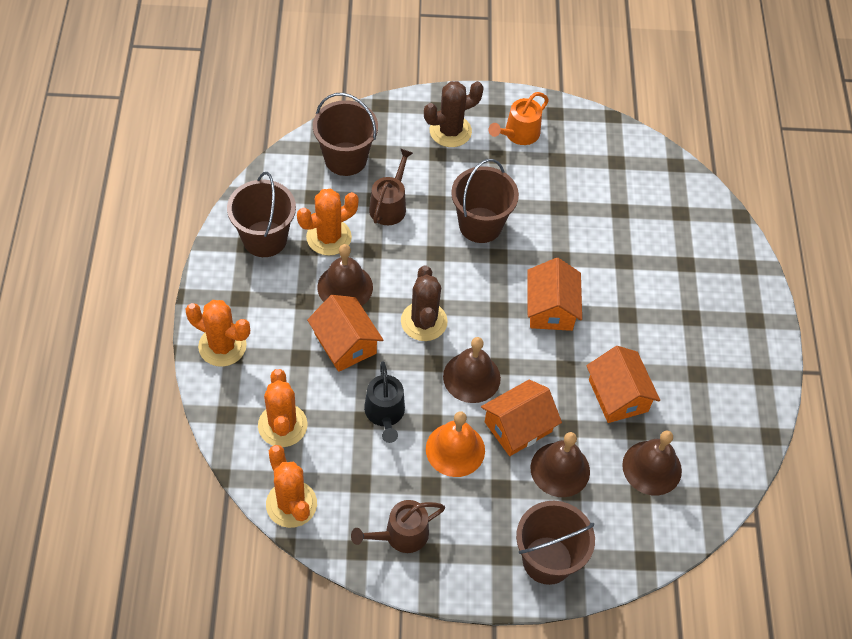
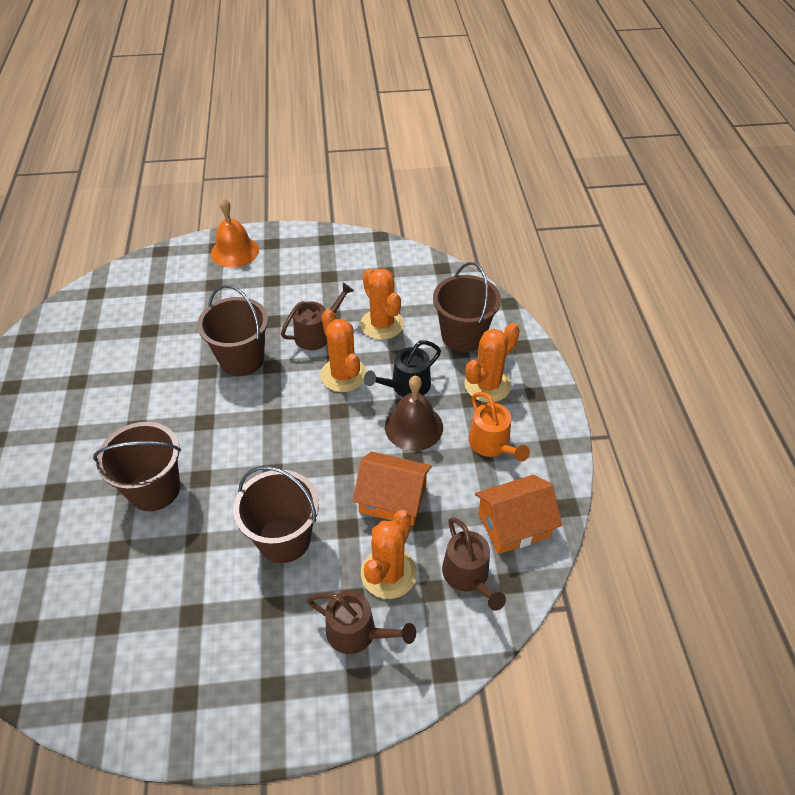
brown bell: 4 -> 1
brown cactus: 2 -> 0
brown watering can: 2 -> 3
orange house: 4 -> 2

